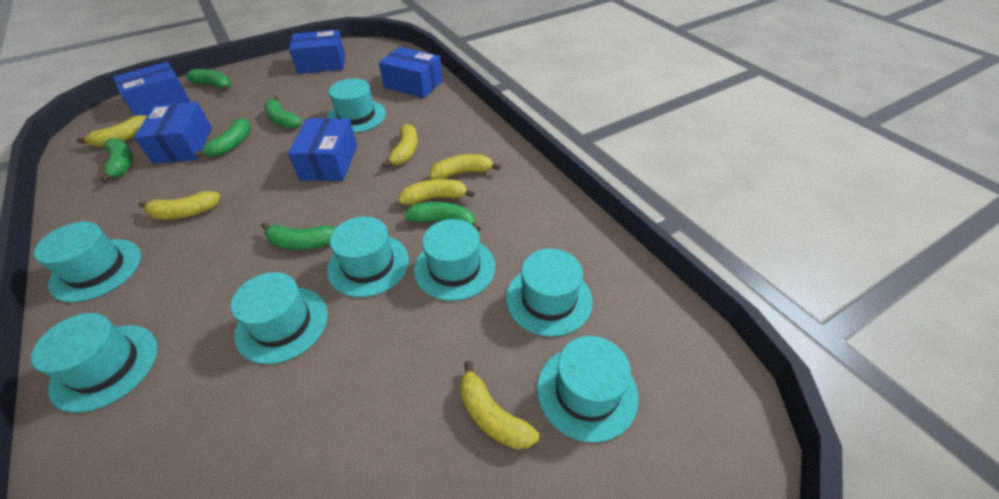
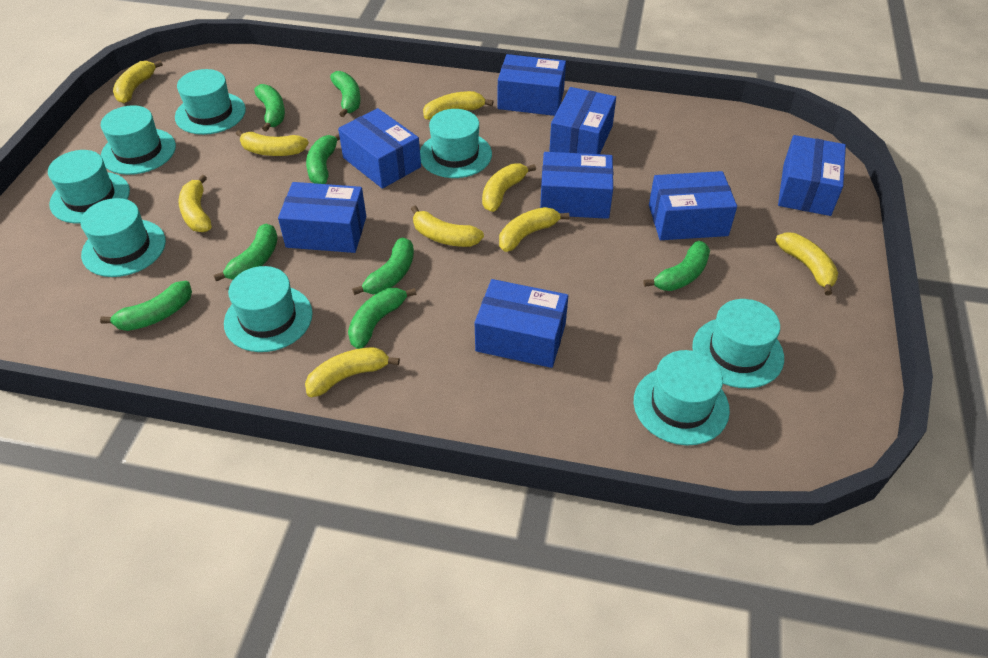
blue box: 5 -> 8
green banana: 6 -> 8
yellow banana: 6 -> 9

